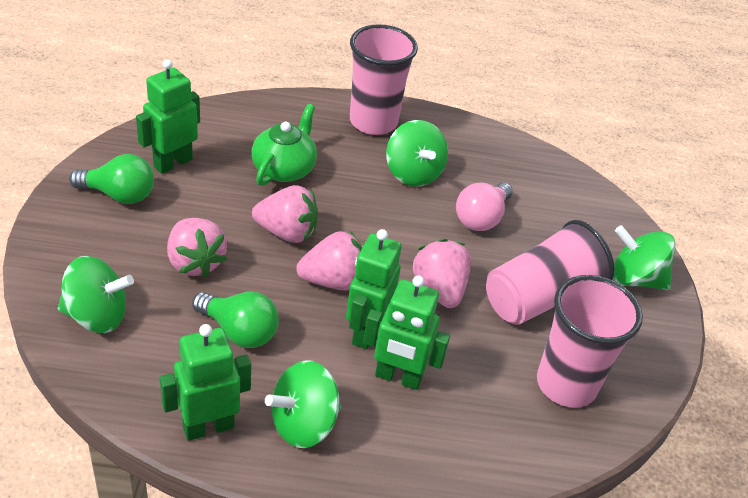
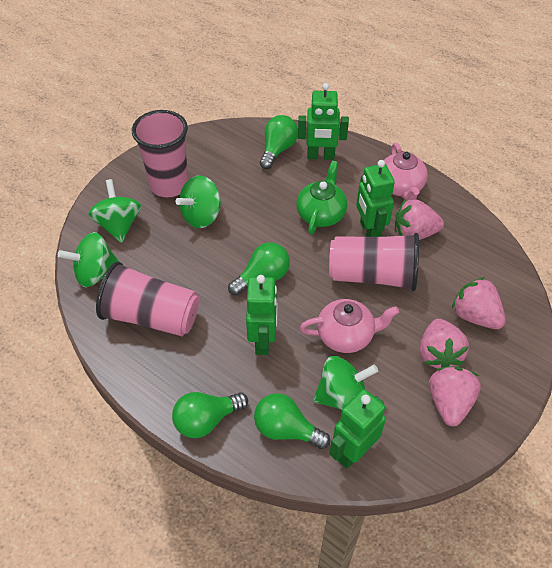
green light bulb: 2 -> 4
pink light bulb: 1 -> 0
pink teapot: 0 -> 2

